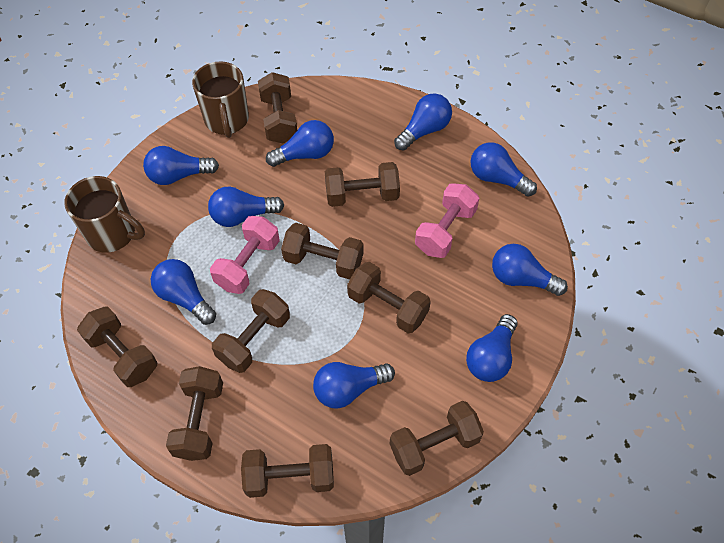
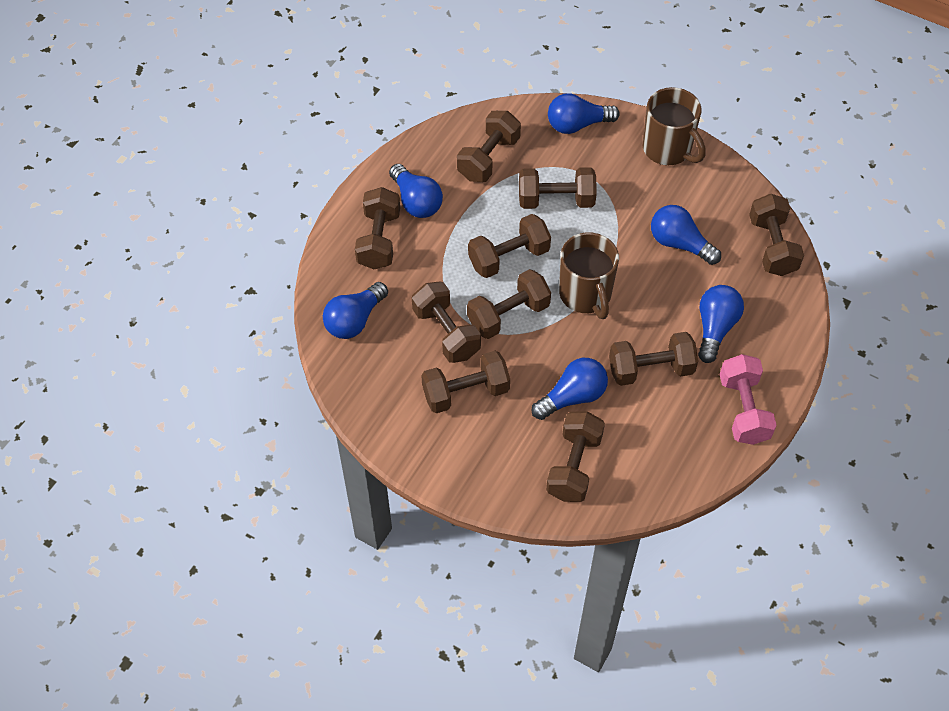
blue light bulb: 9 -> 6
brown dumbbell: 9 -> 10
pink dumbbell: 2 -> 1

